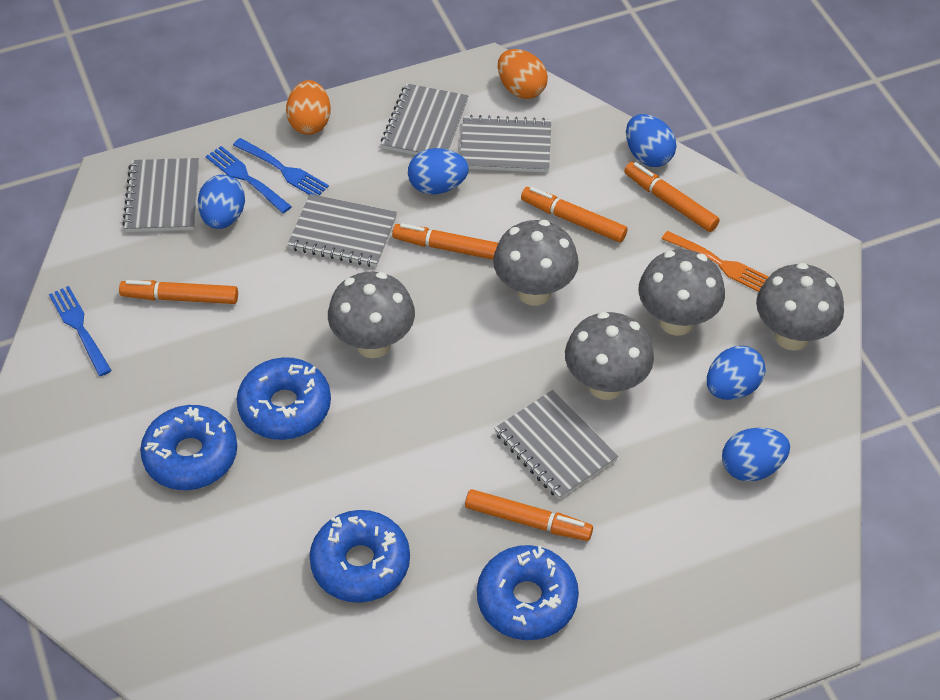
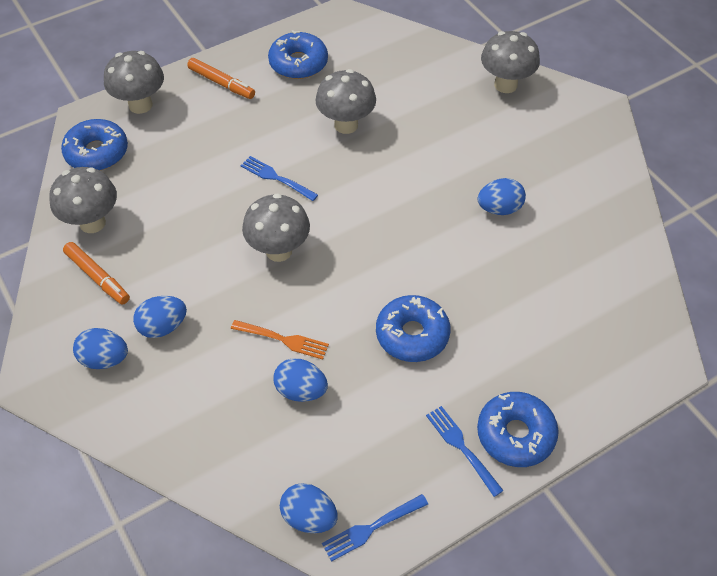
grey notebook: 5 -> 0
orange egg: 2 -> 0
orange marker: 5 -> 2

